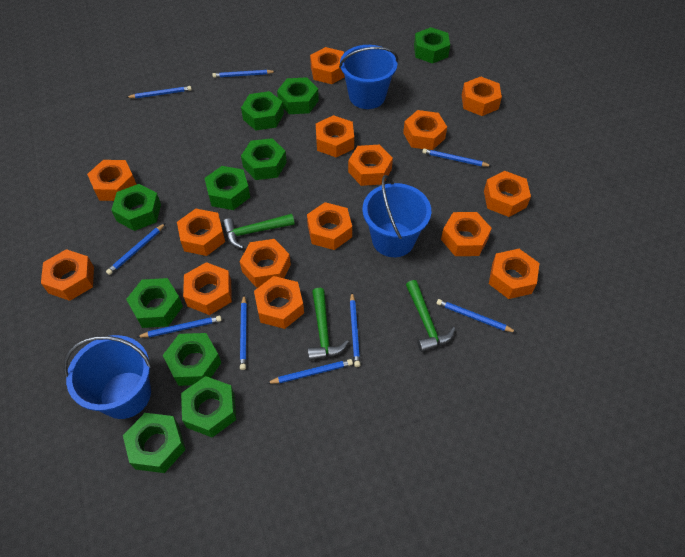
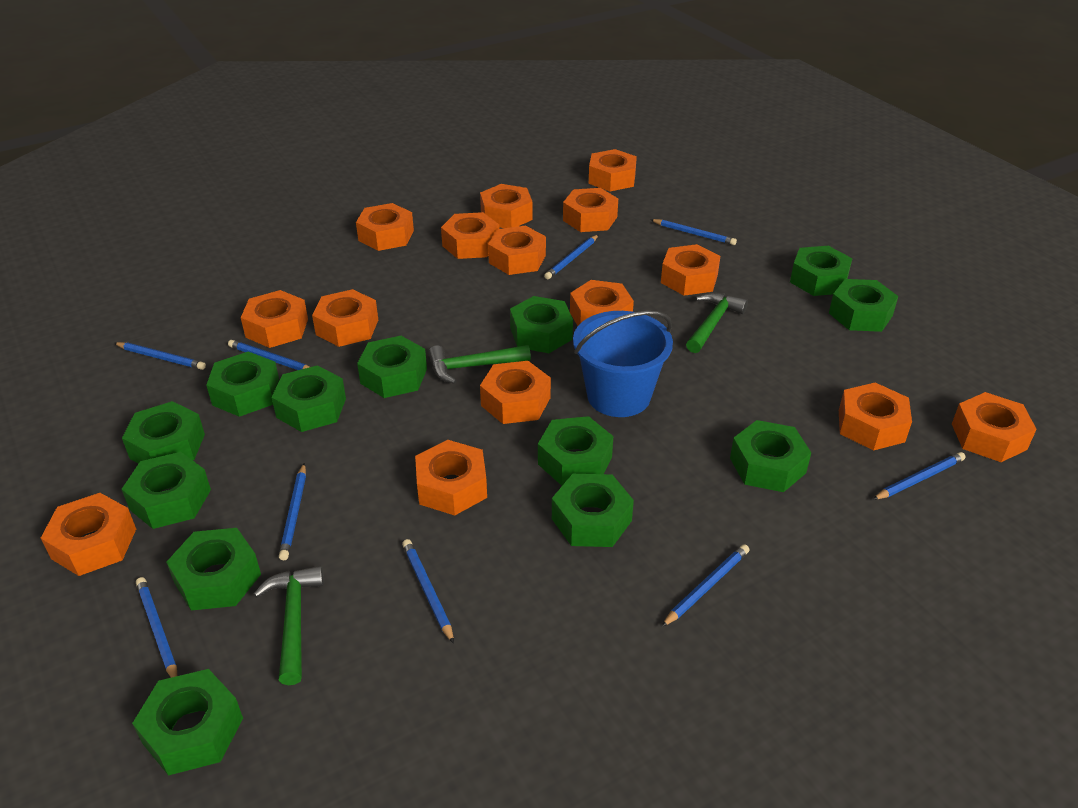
blue bucket: 3 -> 1
green nut: 10 -> 13

